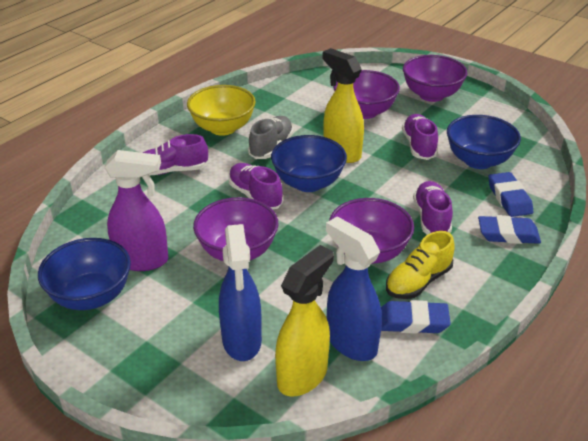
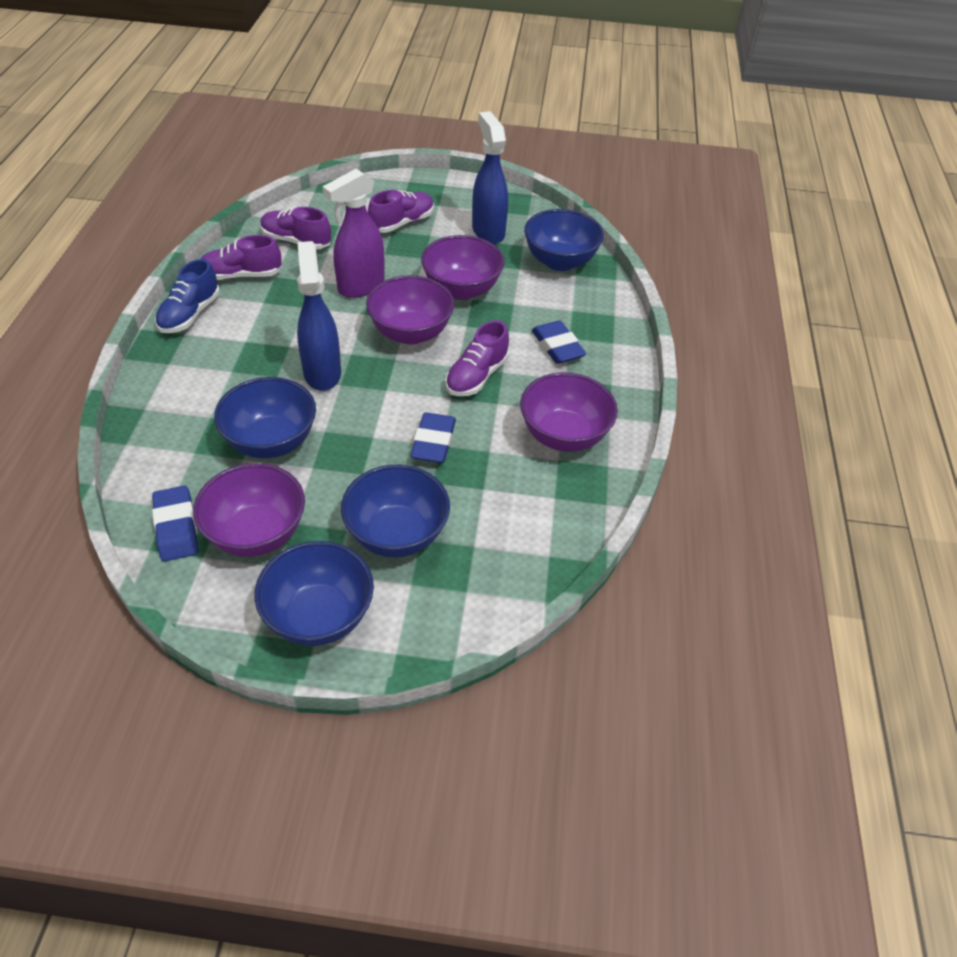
blue bowl: 3 -> 4
blue shoe: 0 -> 1
grey shoe: 1 -> 0
yellow bowl: 1 -> 0
yellow shoe: 1 -> 0
yellow spray bottle: 2 -> 0

